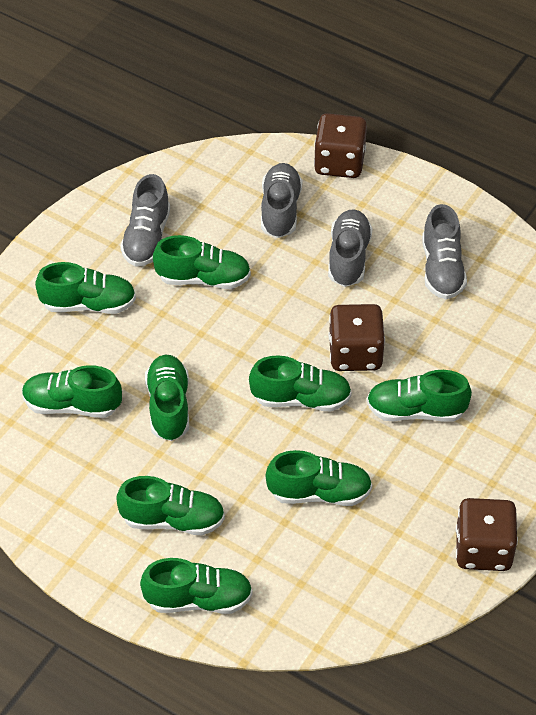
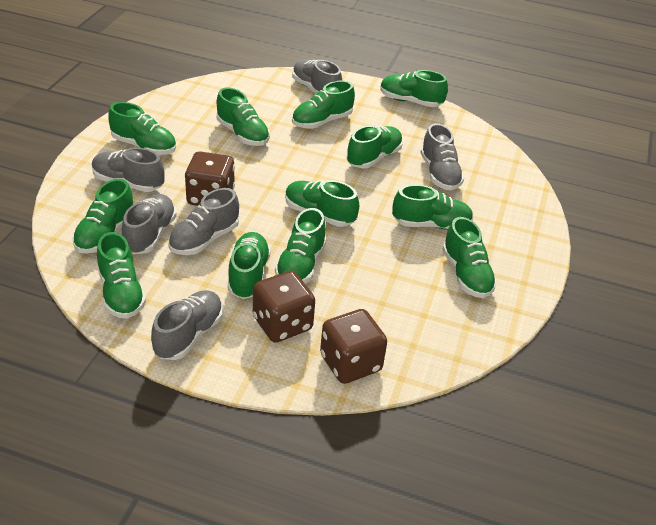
green shoe: 9 -> 12
grey shoe: 4 -> 6

